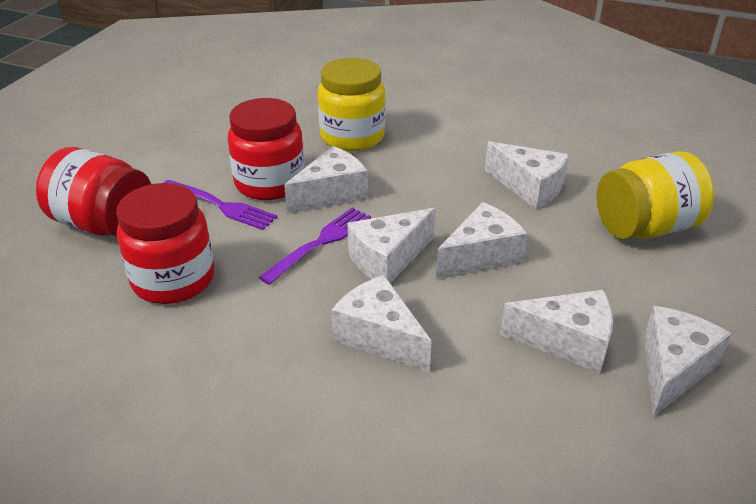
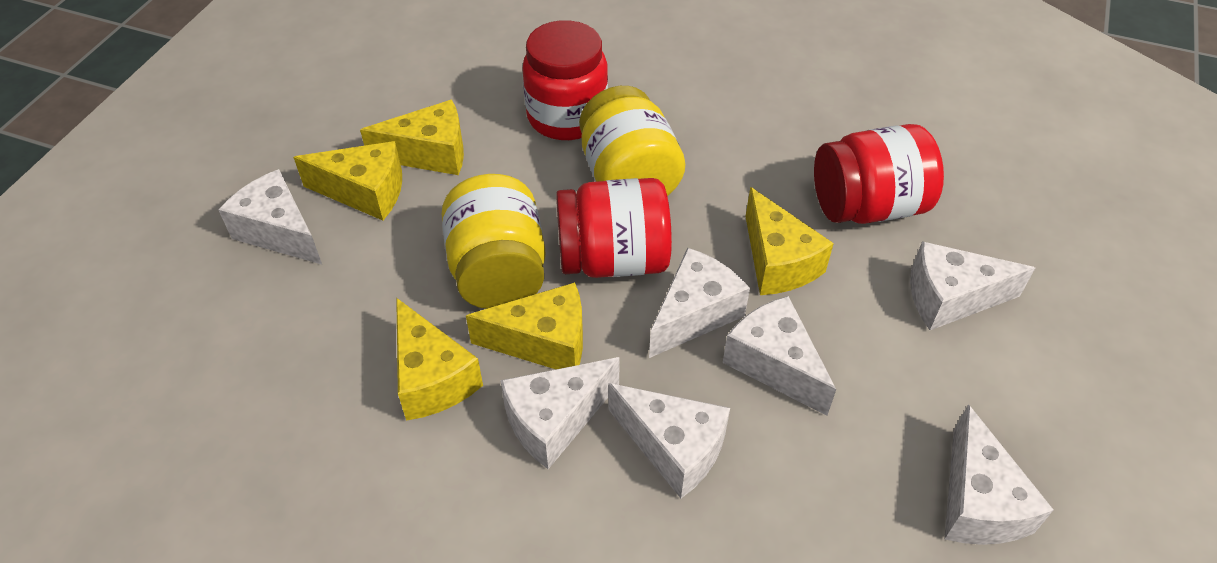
purple fork: 2 -> 0
yellow cheese: 0 -> 5

